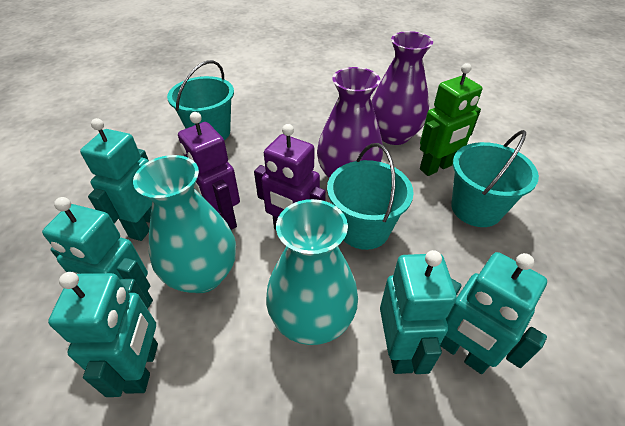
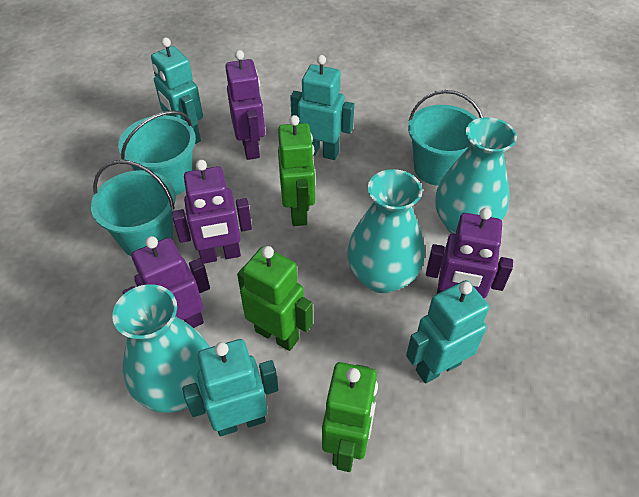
green robot: 1 -> 3
purple robot: 2 -> 4
purple vase: 2 -> 0
turquoise robot: 5 -> 4
turquoise vase: 2 -> 3

